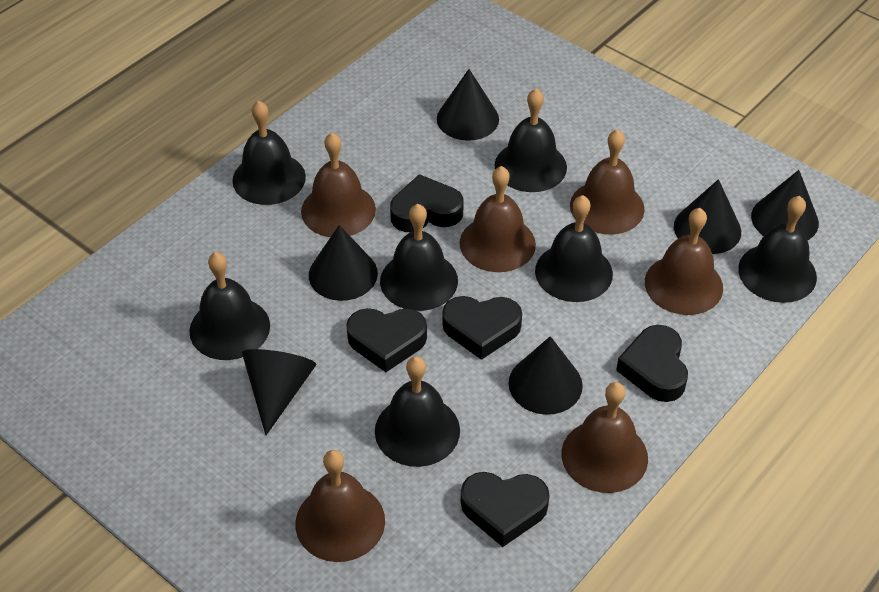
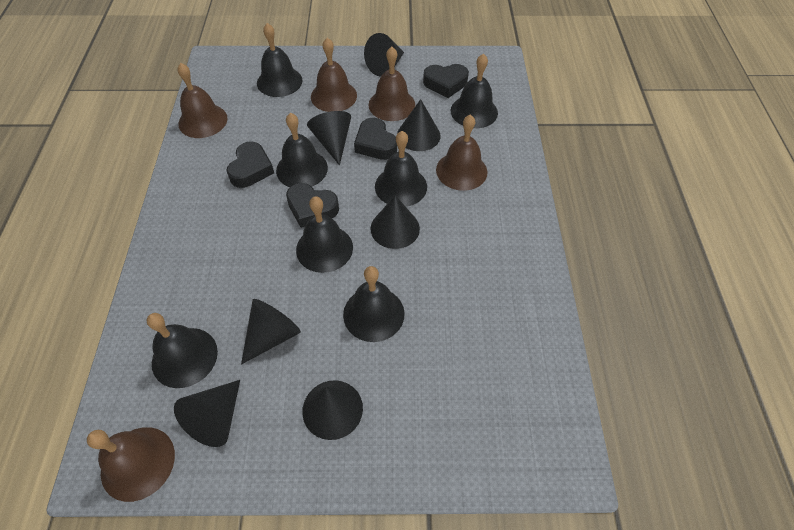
black cone: 6 -> 7
black heart: 5 -> 4
brown bell: 6 -> 5

